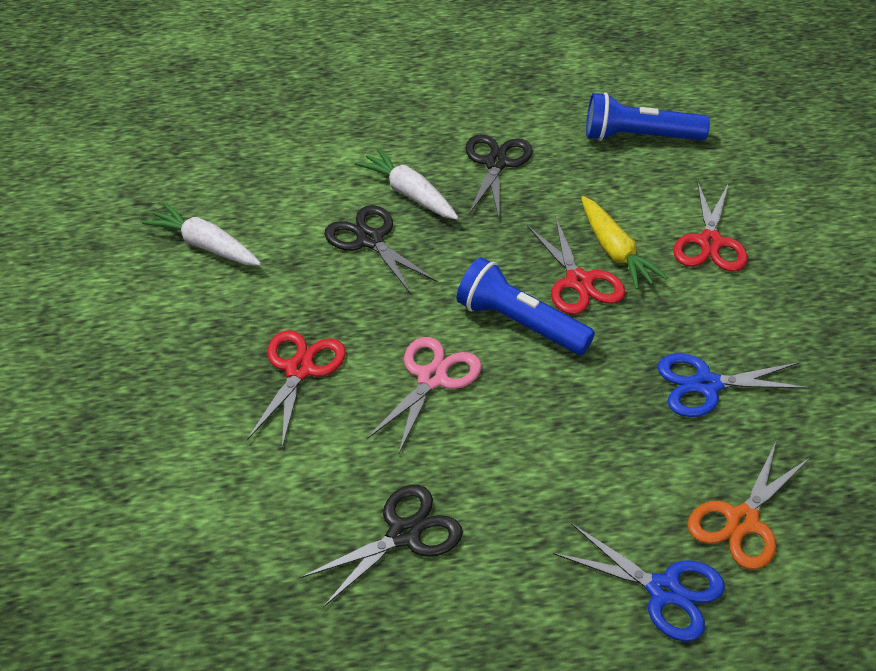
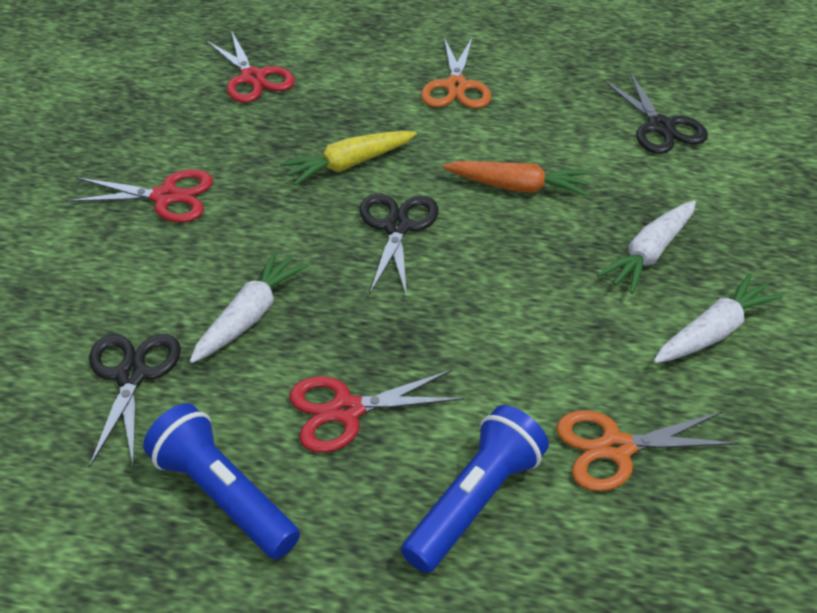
blue scissors: 2 -> 0
orange carrot: 0 -> 1
orange scissors: 1 -> 2
pink scissors: 1 -> 0
white carrot: 2 -> 3

